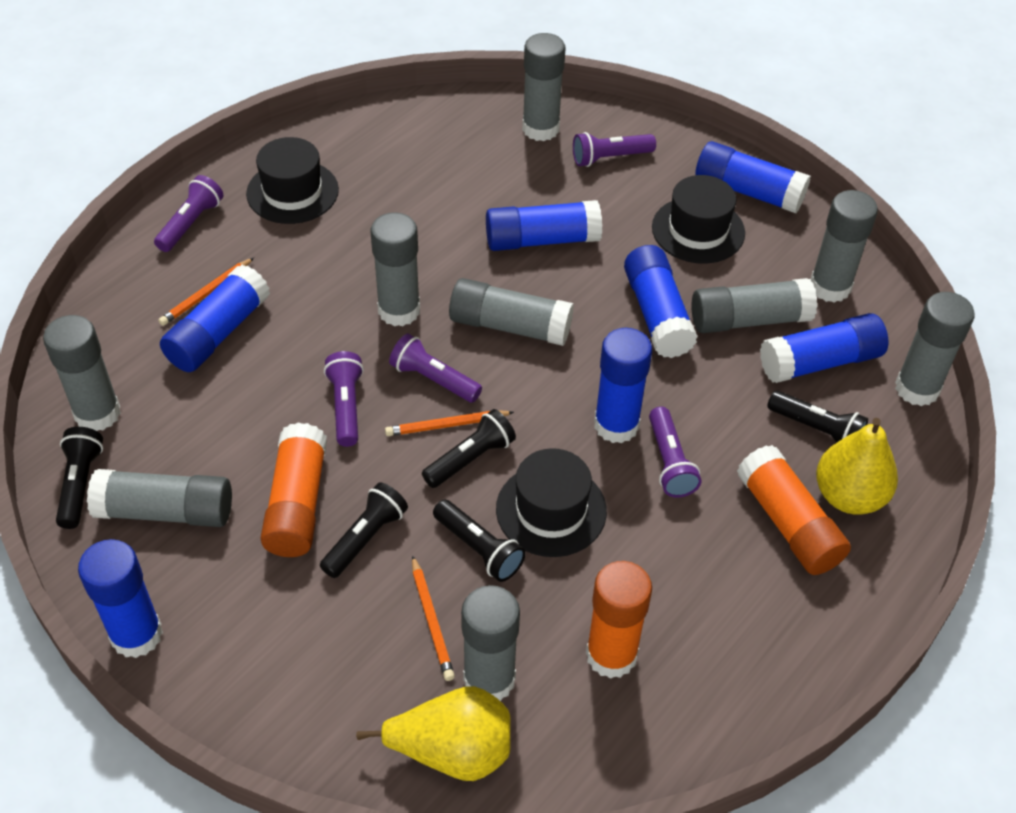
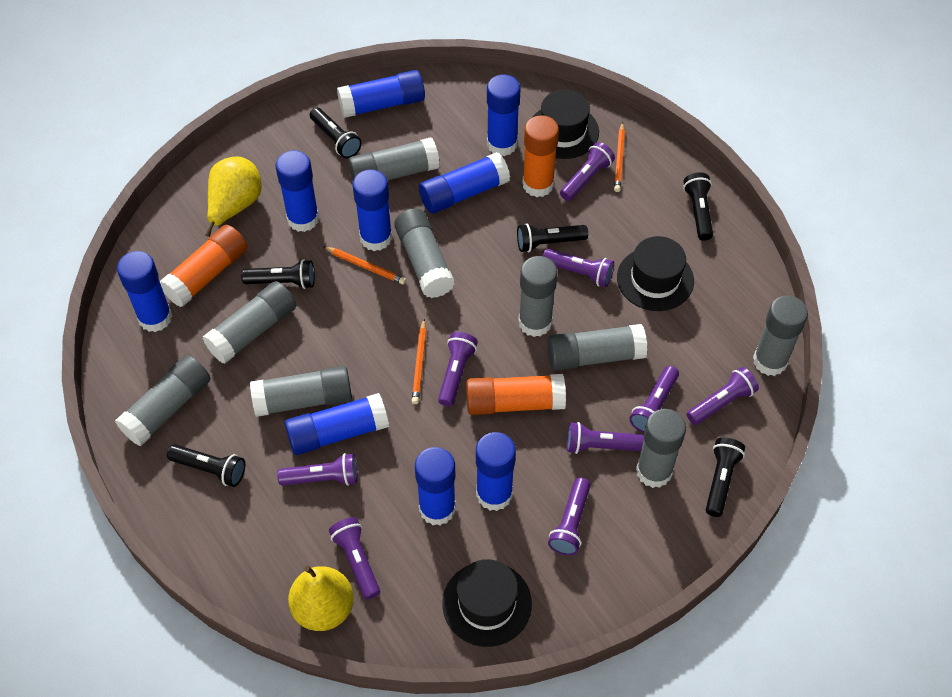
black flashlight: 5 -> 6
blue glue stick: 7 -> 9
purple flashlight: 5 -> 9

